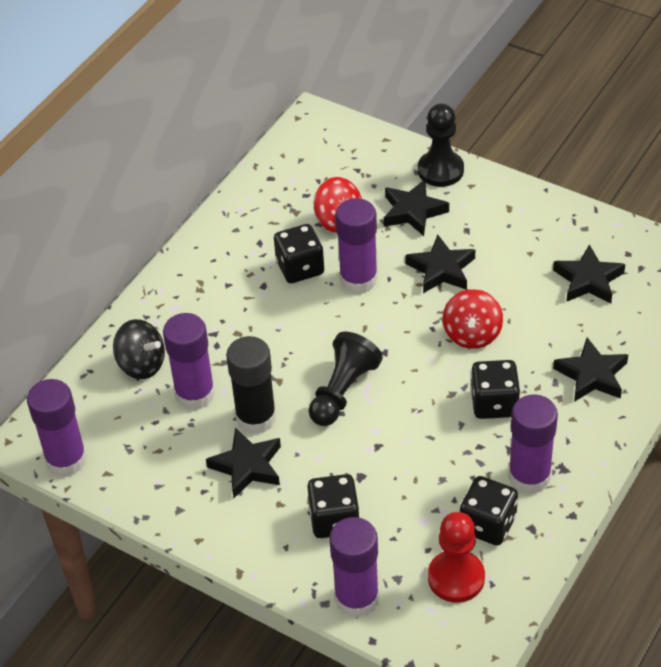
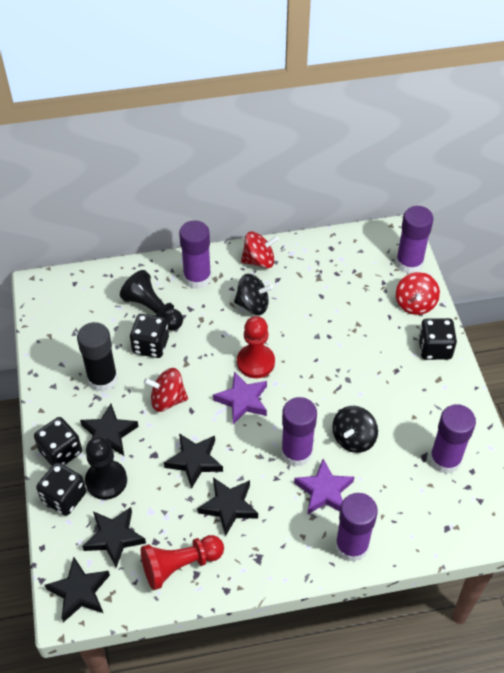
black spinning top: 1 -> 2
purple star: 0 -> 2
red pawn: 1 -> 2
red spinning top: 2 -> 3

